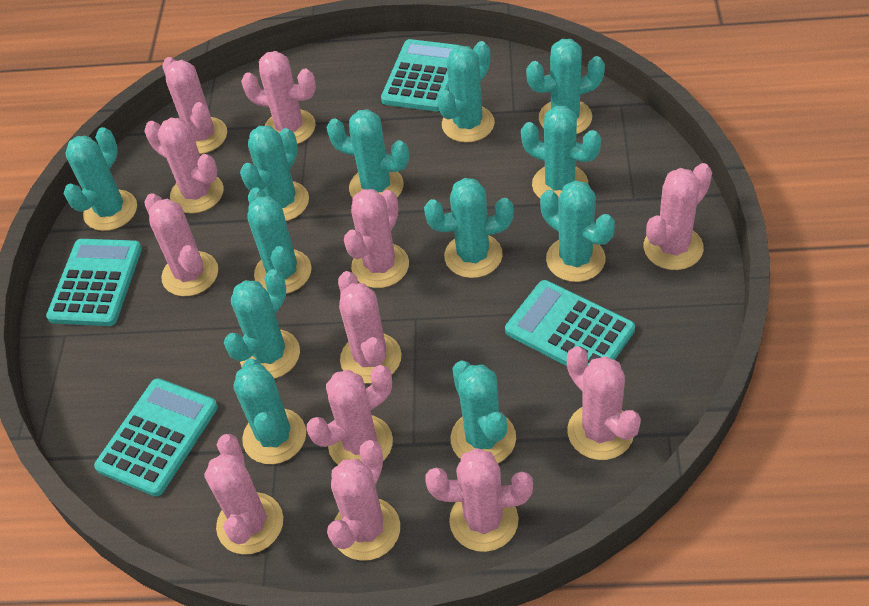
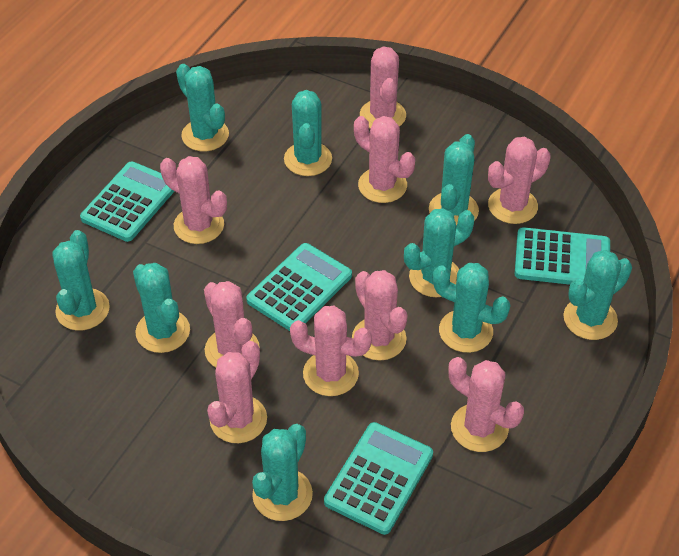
pink cactus: 12 -> 9
turquoise cactus: 12 -> 9

